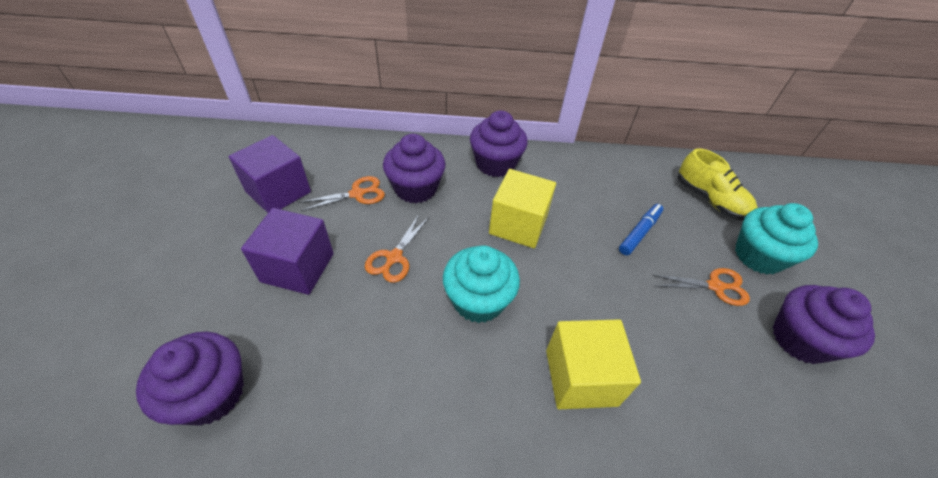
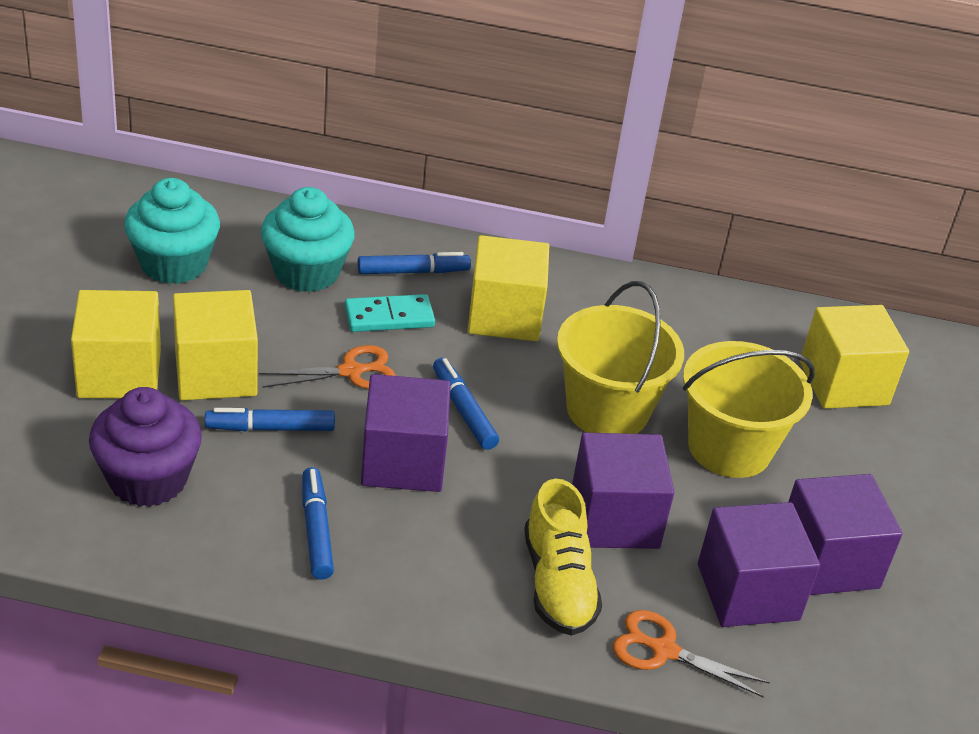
blue marker: 1 -> 4
orange scissors: 3 -> 2
purple cube: 2 -> 4
purple cupcake: 4 -> 1
turquoise domino: 0 -> 1
yellow bucket: 0 -> 2
yellow cube: 2 -> 4

